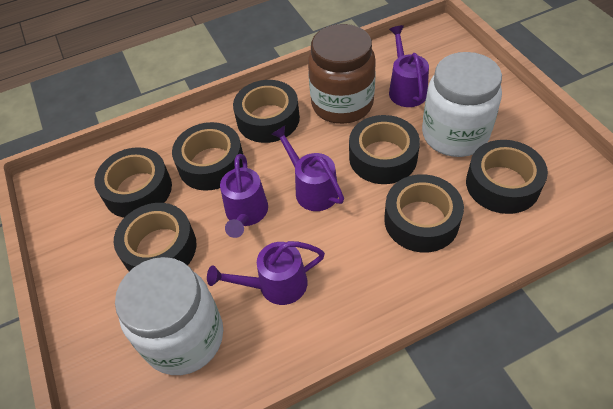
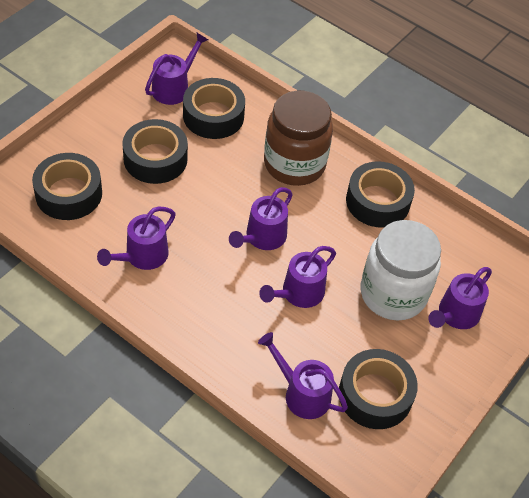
black tape: 7 -> 5
purple watering can: 4 -> 6
white jar: 2 -> 1

